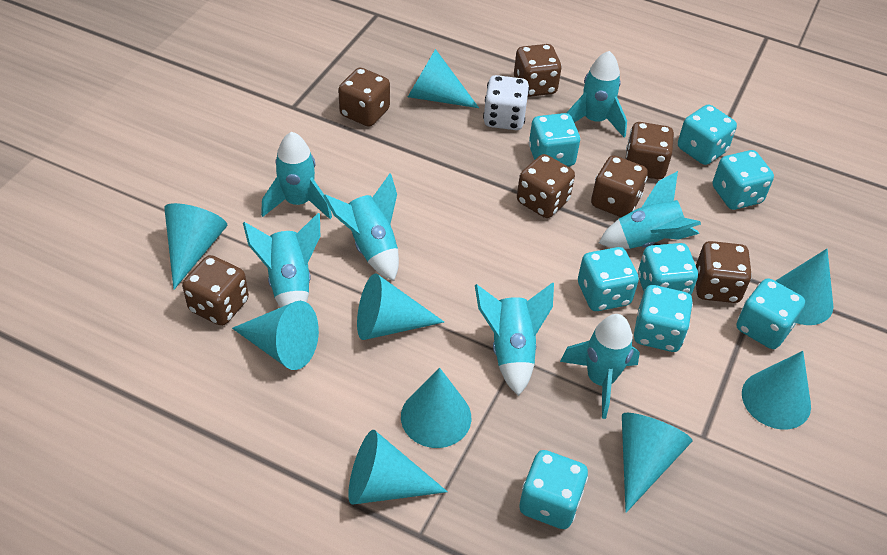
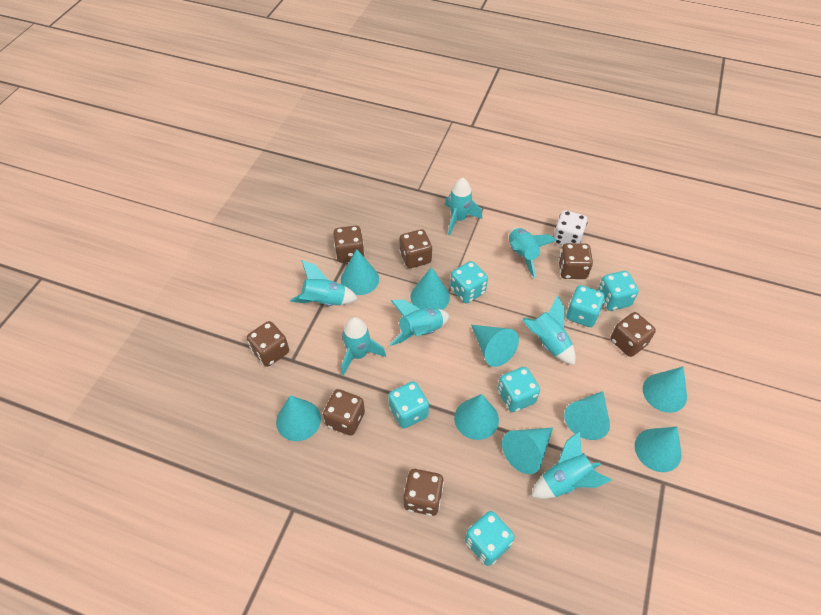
turquoise dice: 8 -> 6

